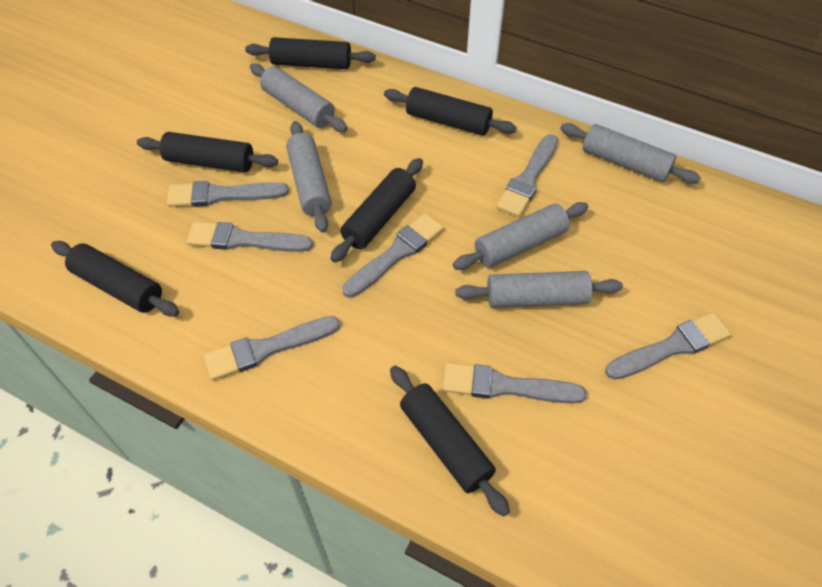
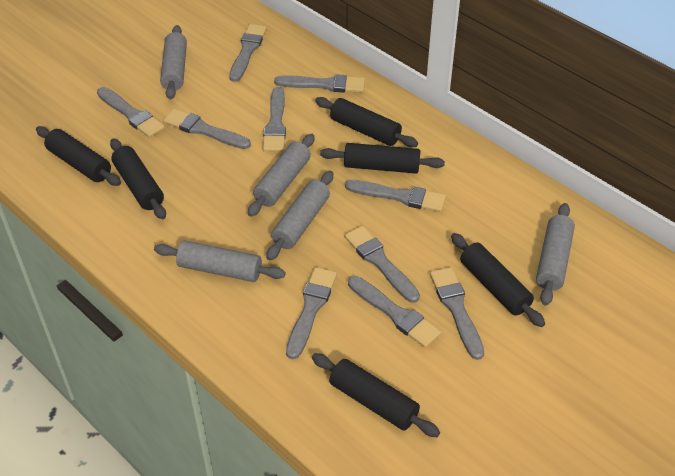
grey brush: 7 -> 10

